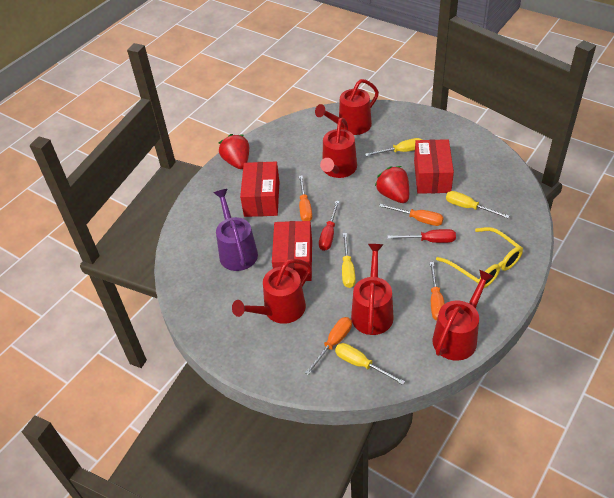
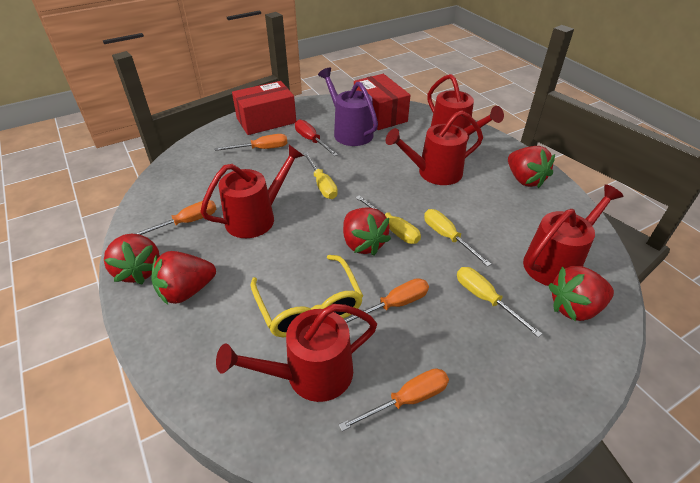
red box: 3 -> 2
red screwdriver: 2 -> 1
red strawberry: 2 -> 5

